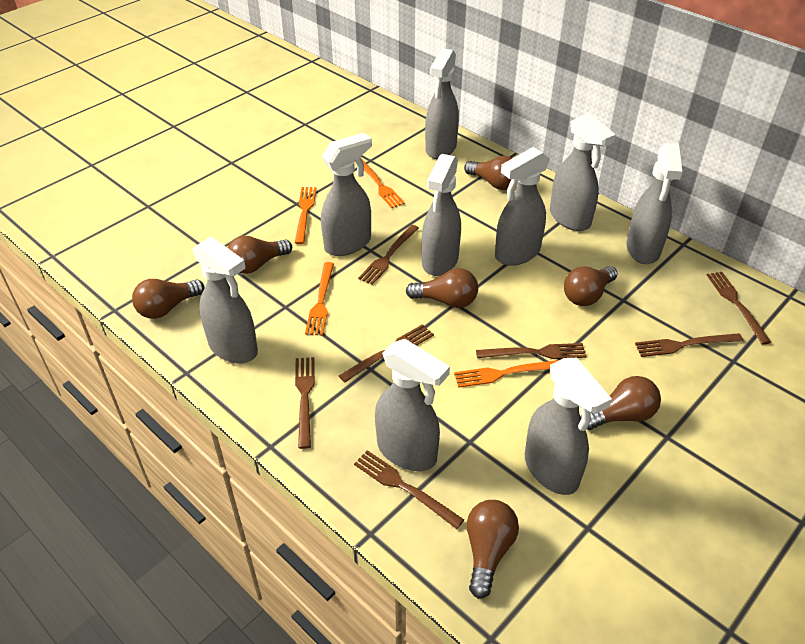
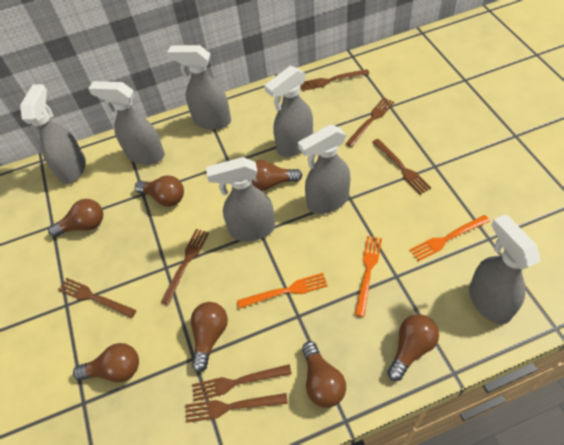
grey spray bottle: 9 -> 7
orange fork: 4 -> 3

